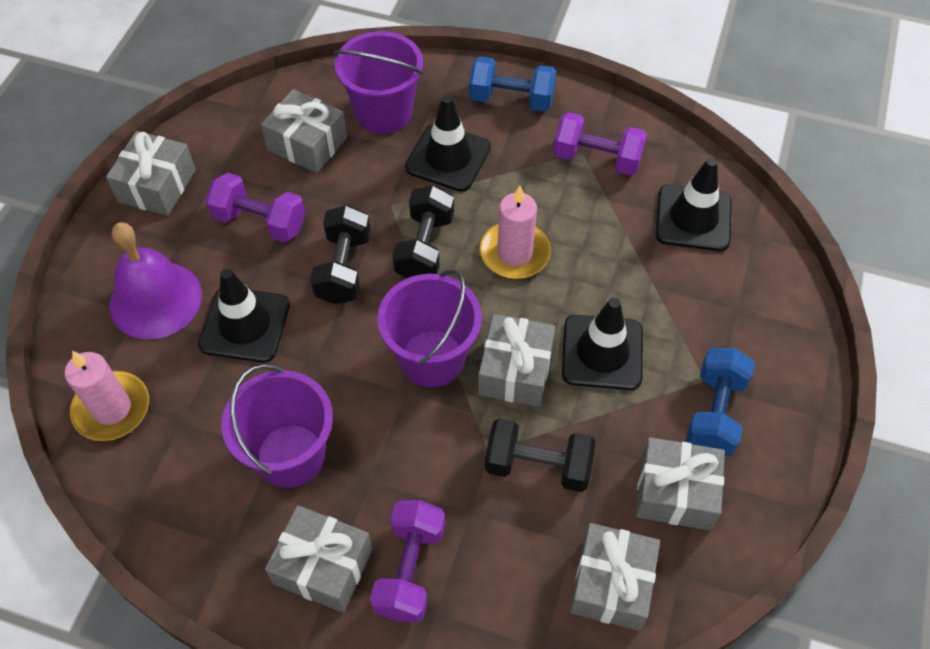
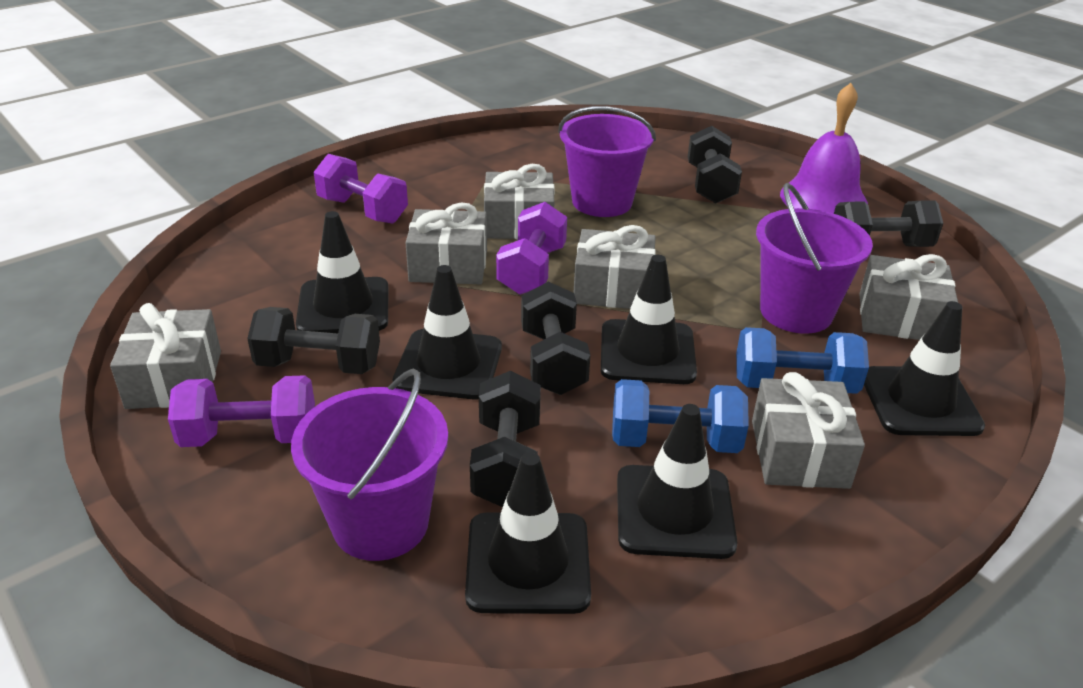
black dumbbell: 3 -> 5
black traffic cone: 4 -> 6
pink candle: 2 -> 0

